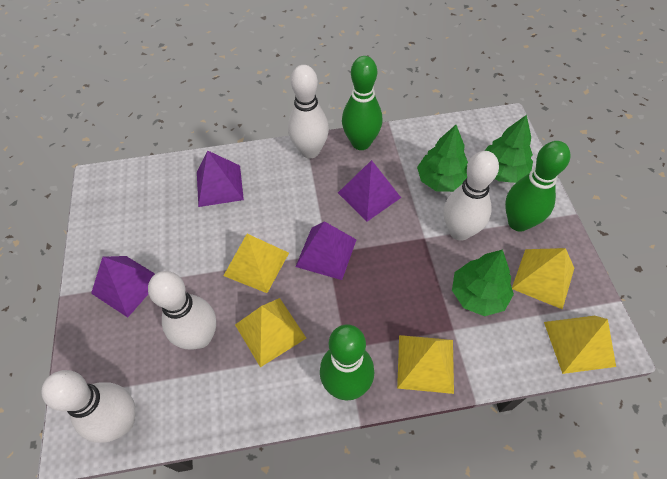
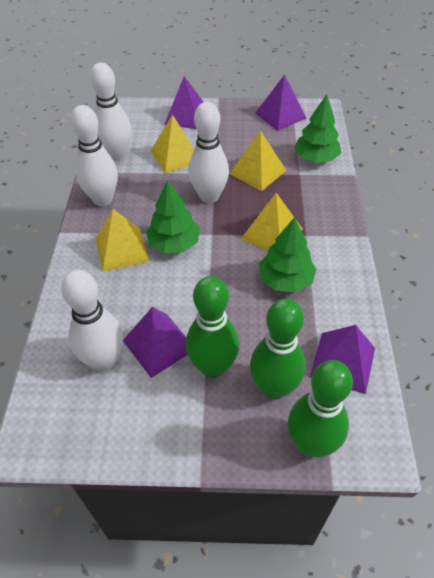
yellow pyramid: 5 -> 4

